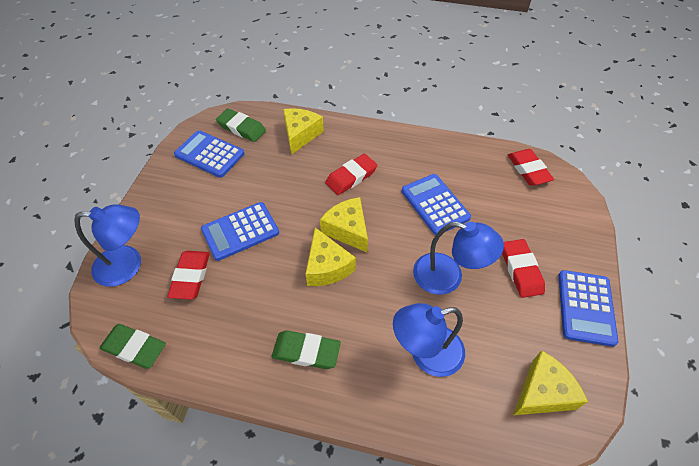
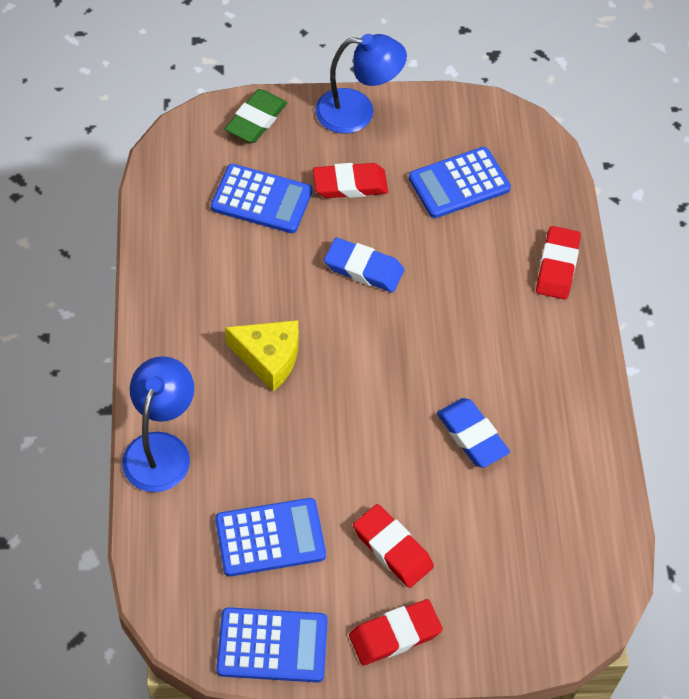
blue eraser: 0 -> 2
blue lamp: 3 -> 2
green eraser: 3 -> 1
yellow cheese: 4 -> 1

